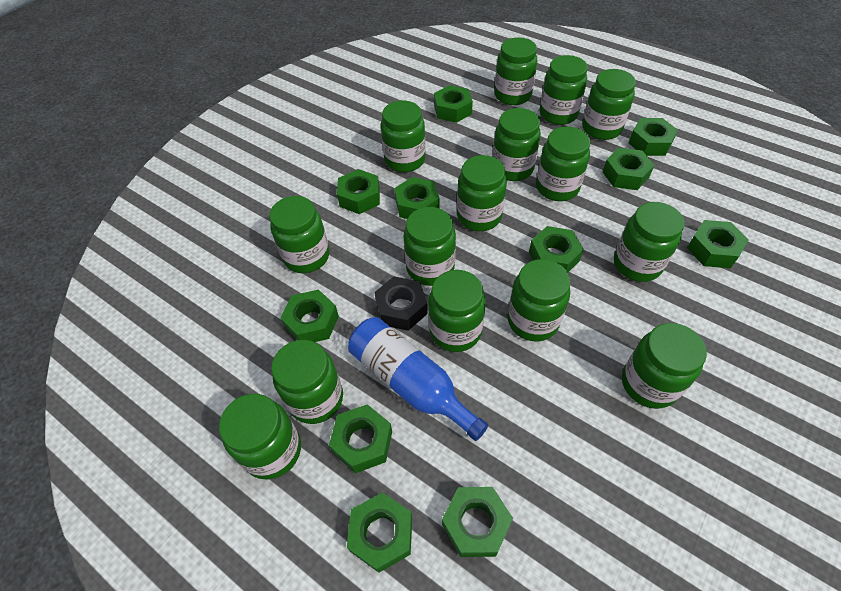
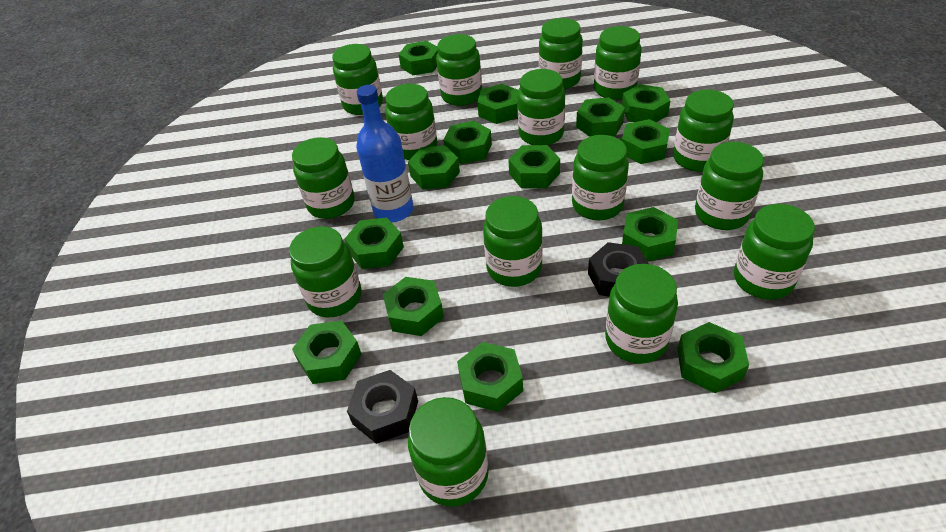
black nut: 1 -> 2
green nut: 11 -> 14

